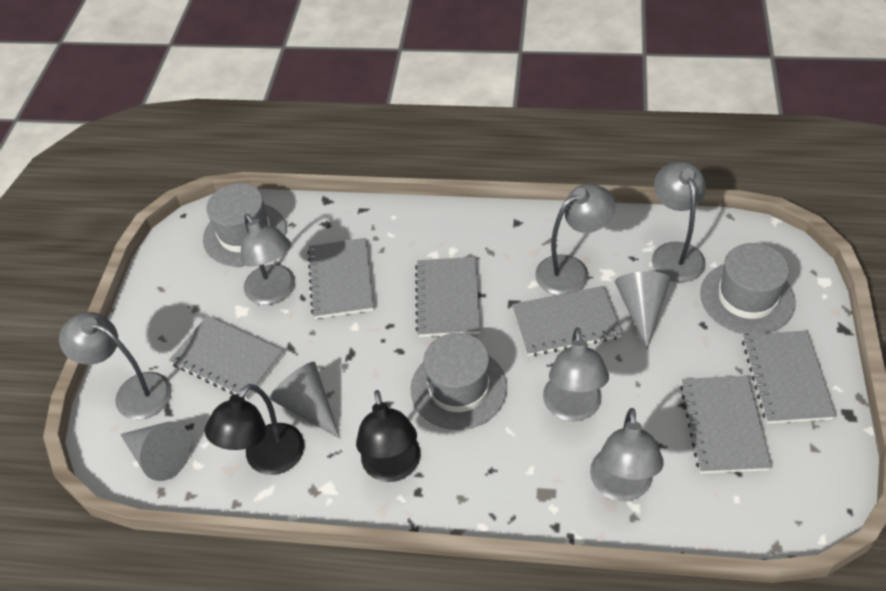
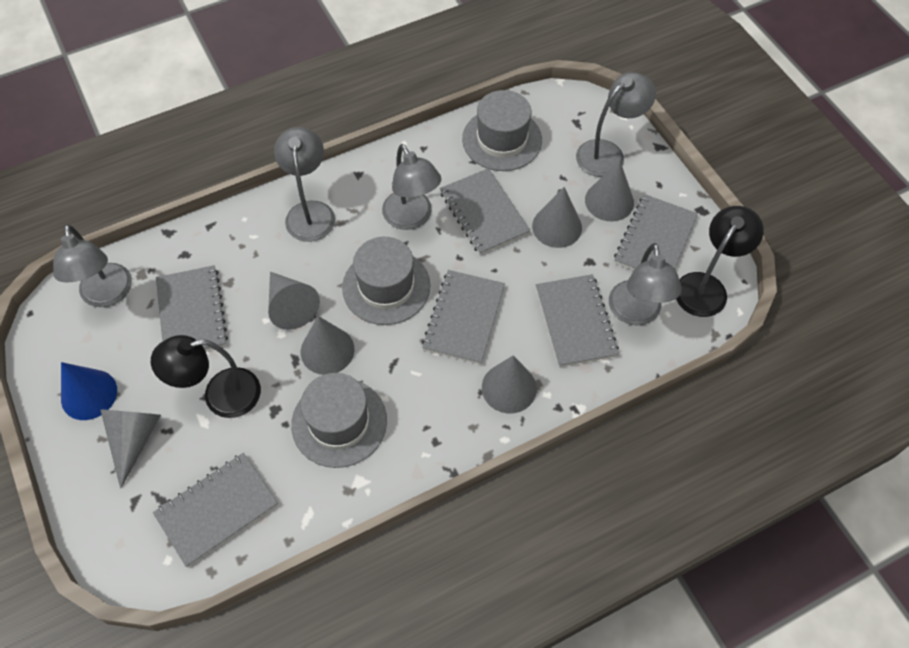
blue cone: 0 -> 1
grey cone: 3 -> 6
grey lamp: 6 -> 5

